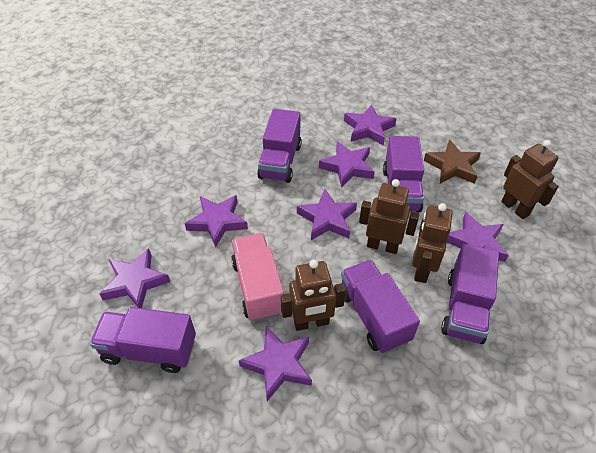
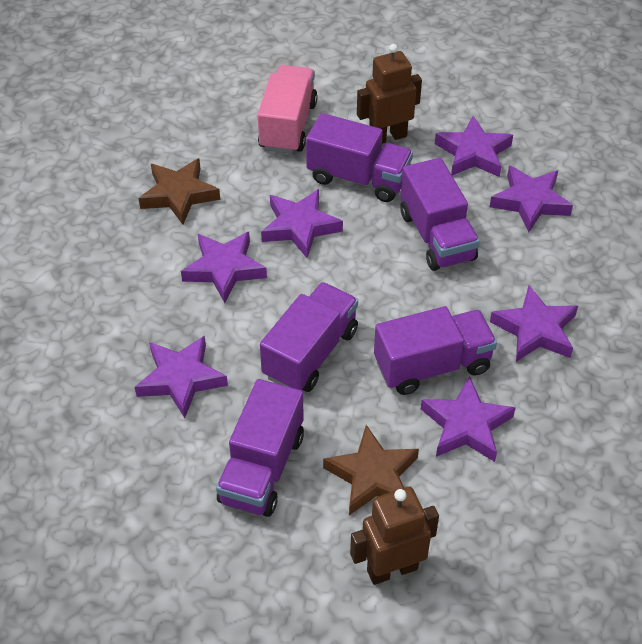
brown robot: 4 -> 2
brown star: 1 -> 2

